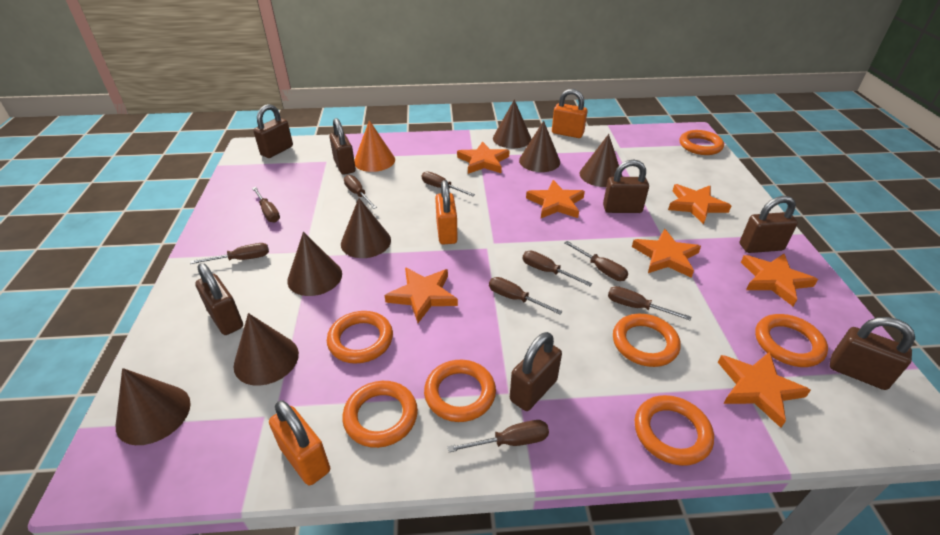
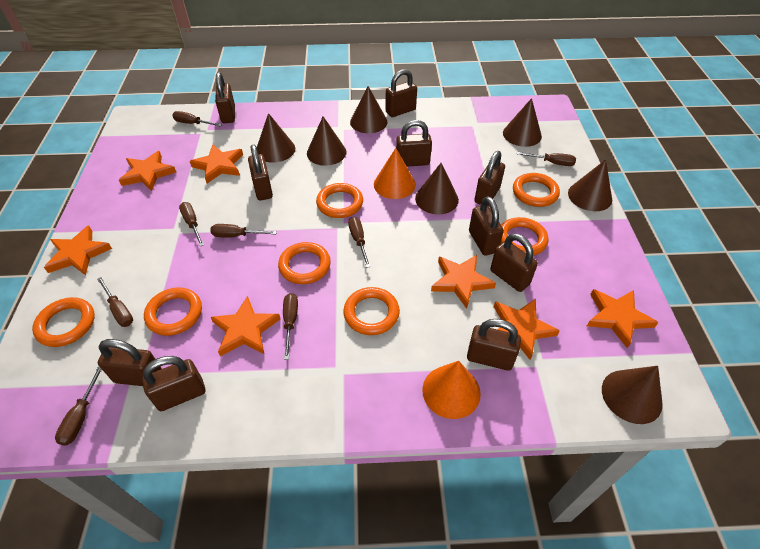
brown padlock: 7 -> 10
brown screwdriver: 9 -> 8
orange cone: 1 -> 2
orange padlock: 3 -> 0

